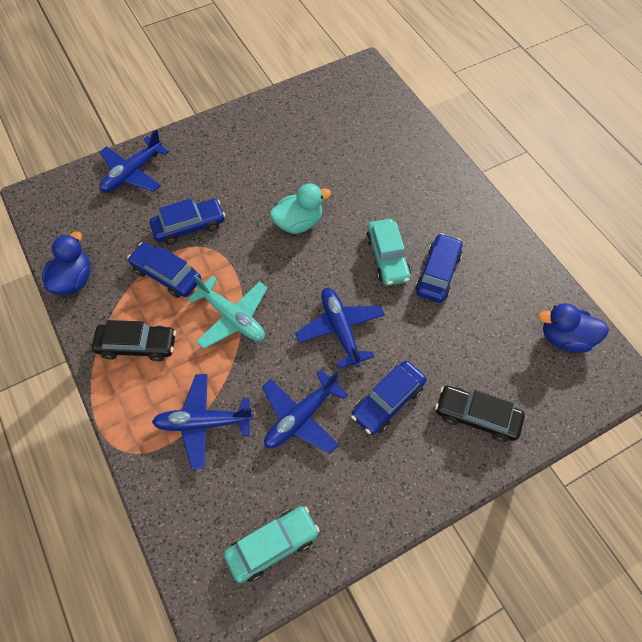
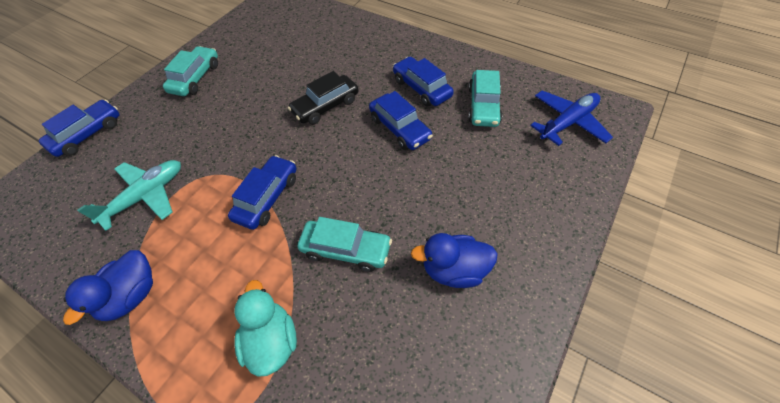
black car: 2 -> 1
blue plane: 4 -> 1
turquoise car: 2 -> 3

